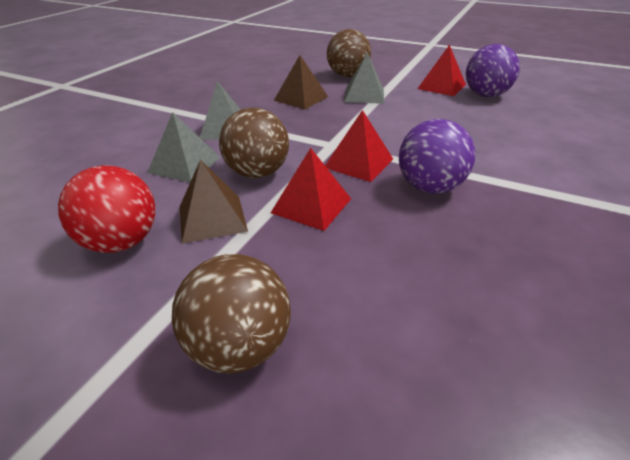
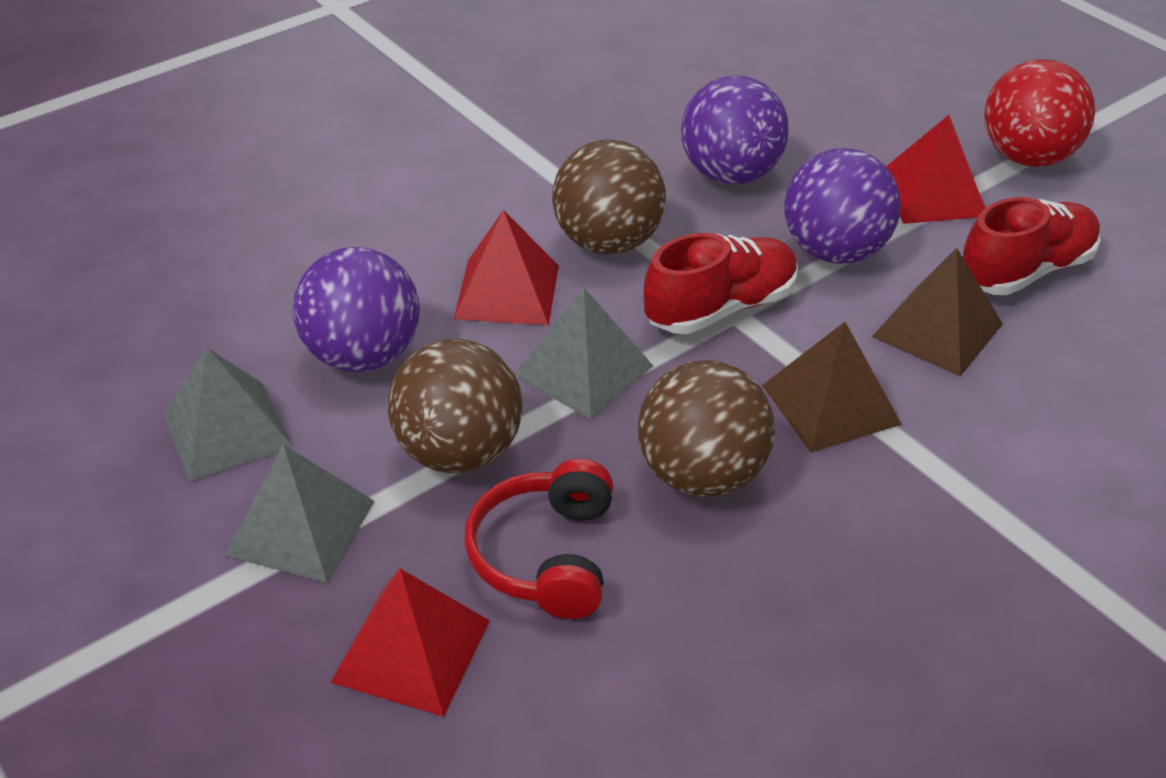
purple ball: 2 -> 3
red headphones: 0 -> 1
red shoe: 0 -> 2

